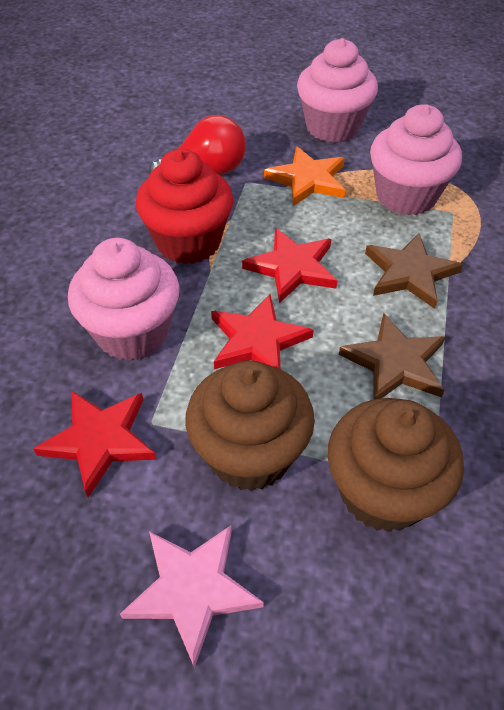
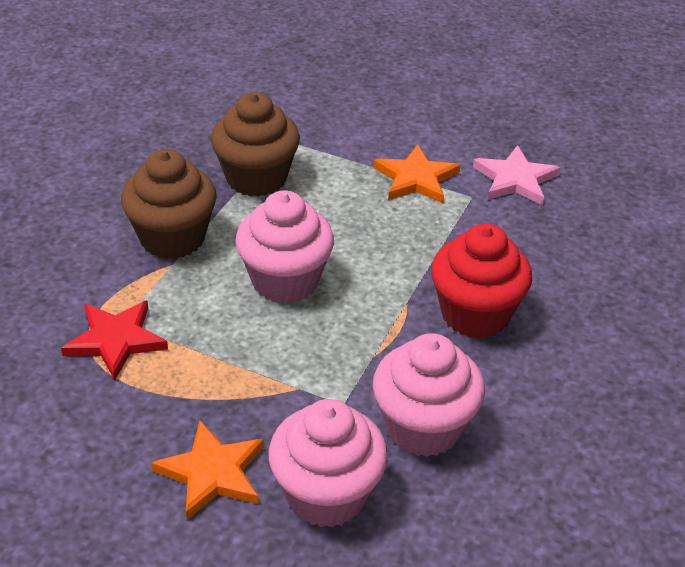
brown star: 2 -> 0
orange star: 1 -> 2
red light bulb: 1 -> 0
red star: 3 -> 1

